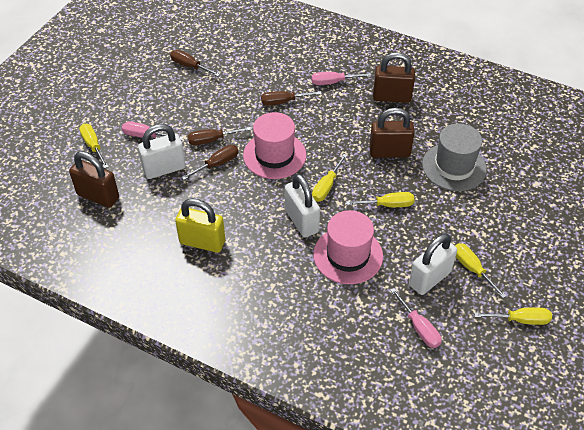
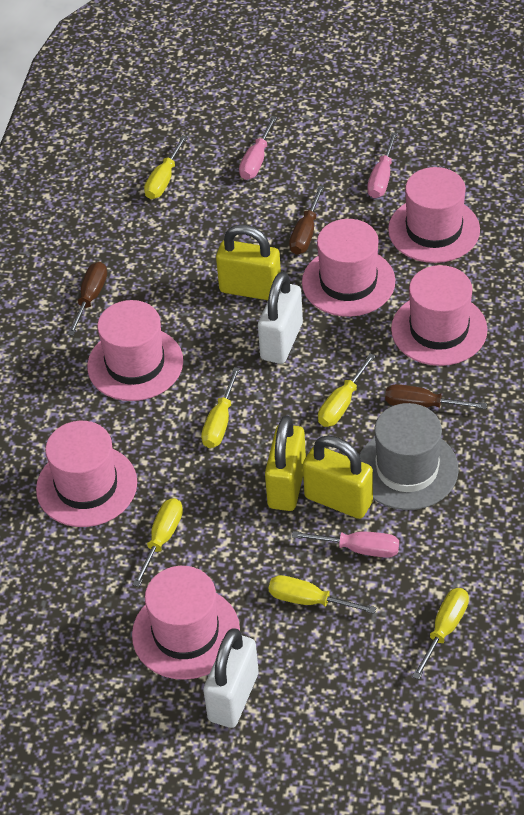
brown padlock: 3 -> 0
brown screwdriver: 4 -> 3
pink hat: 2 -> 6
white padlock: 3 -> 2
yellow padlock: 1 -> 3
yellow screwdriver: 5 -> 6

